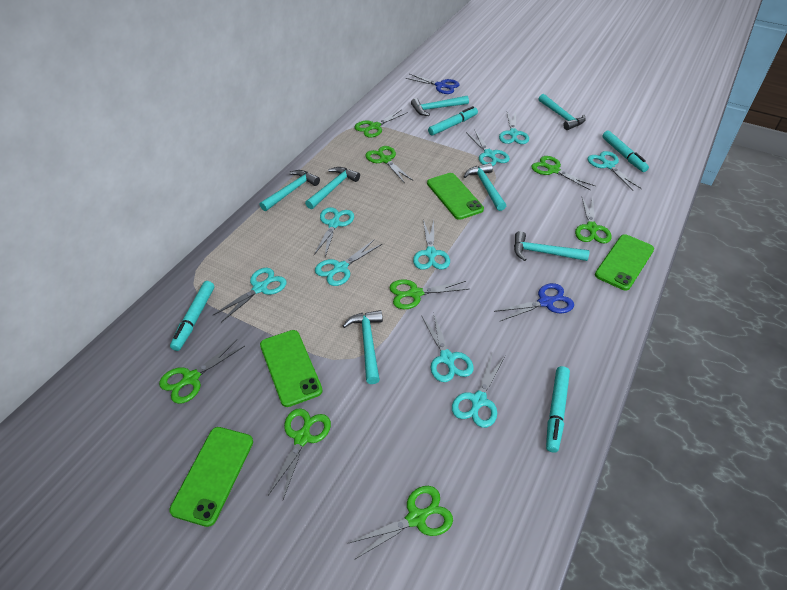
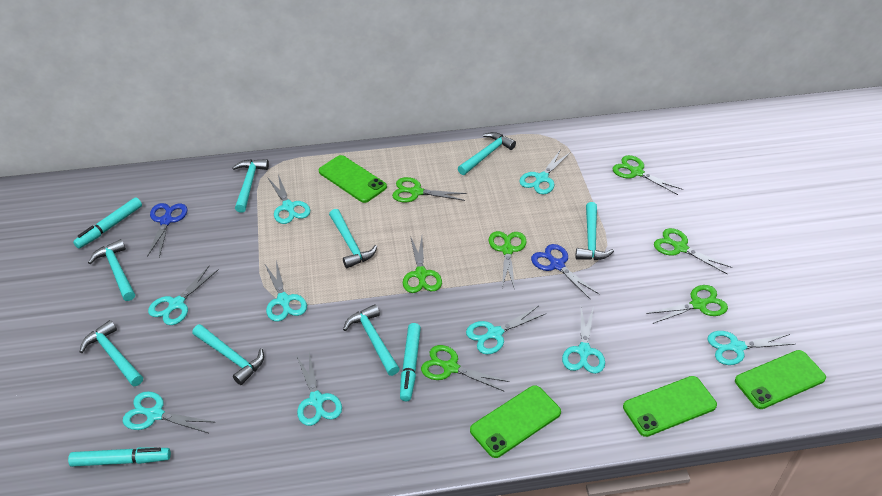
green scissors: 8 -> 7
turquoise hammer: 7 -> 8
turquoise marker: 4 -> 3

